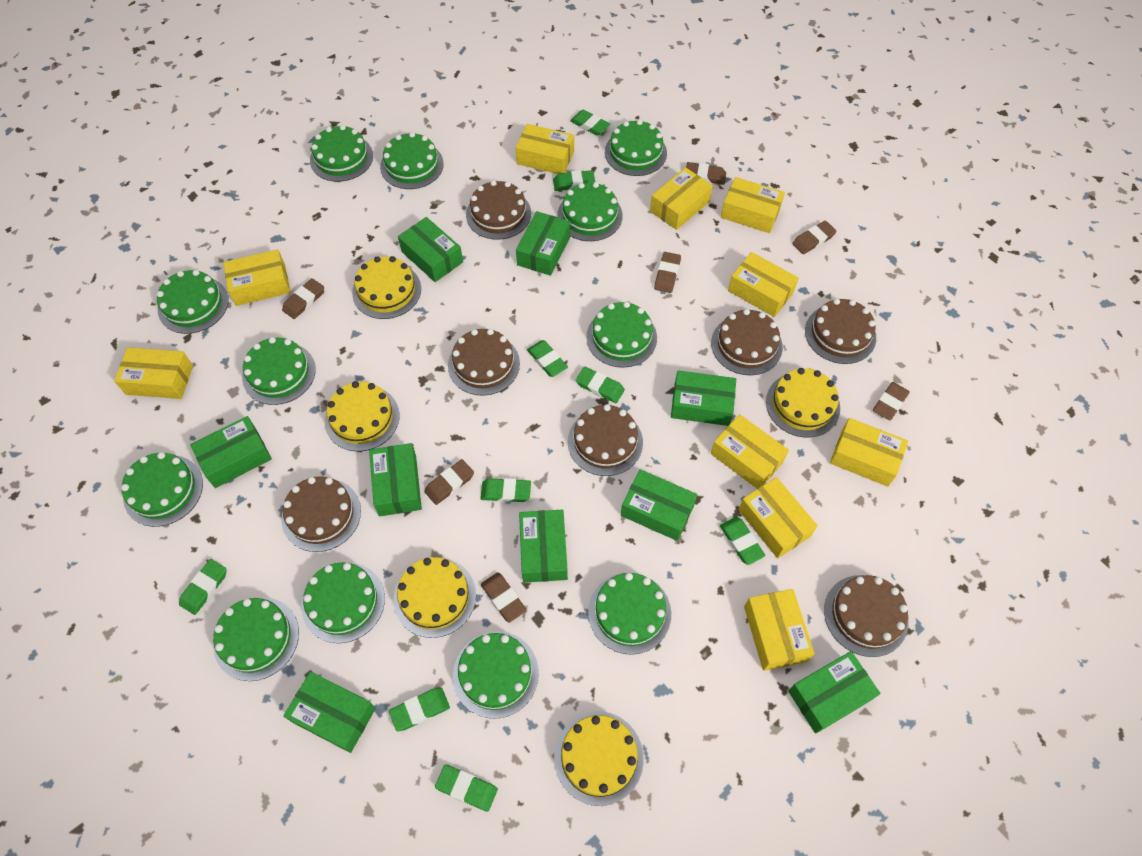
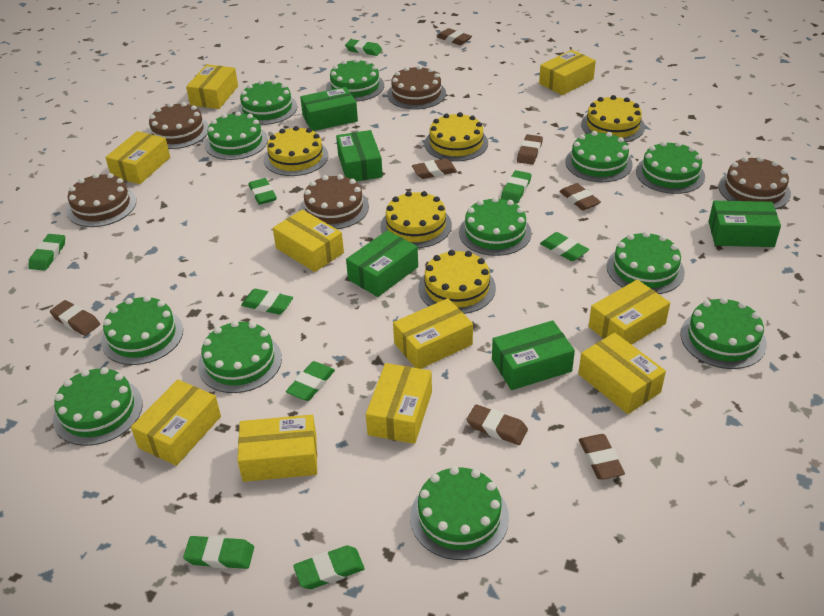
brown cake: 7 -> 5
green box: 9 -> 5

